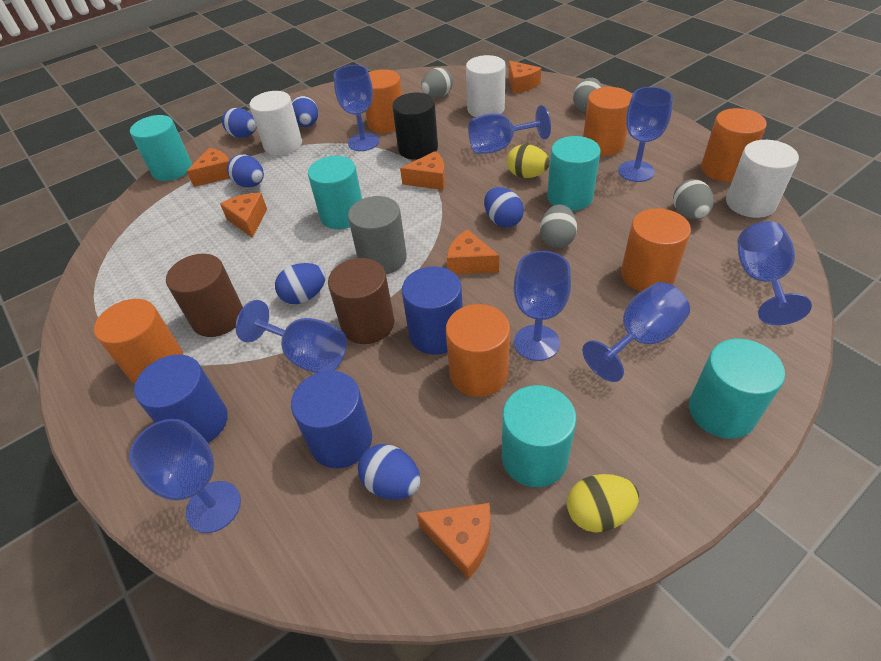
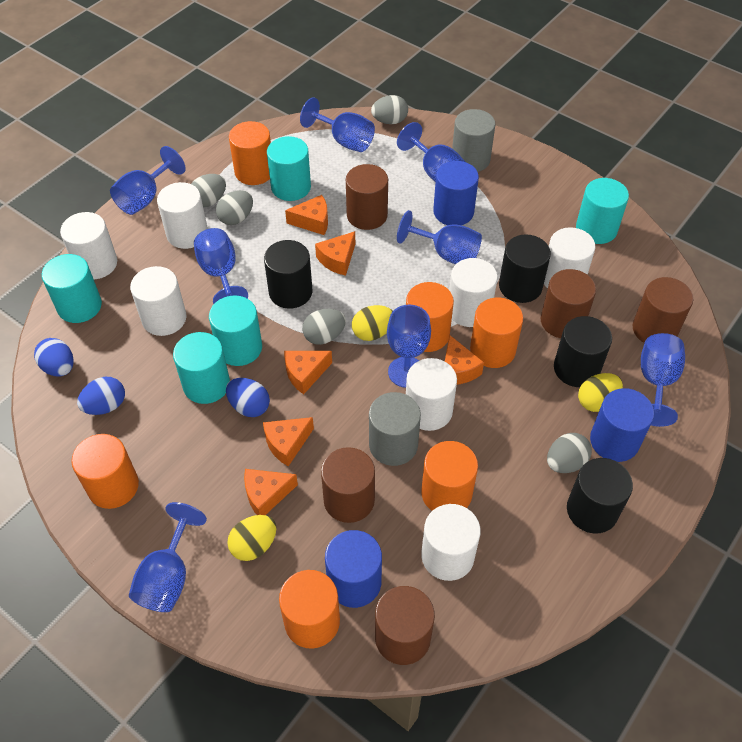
black cylinder: 1 -> 4
blue egg: 6 -> 3
brown cylinder: 2 -> 5
grey cylinder: 1 -> 2
grey egg: 4 -> 5
white cylinder: 3 -> 7
yellow egg: 2 -> 3

